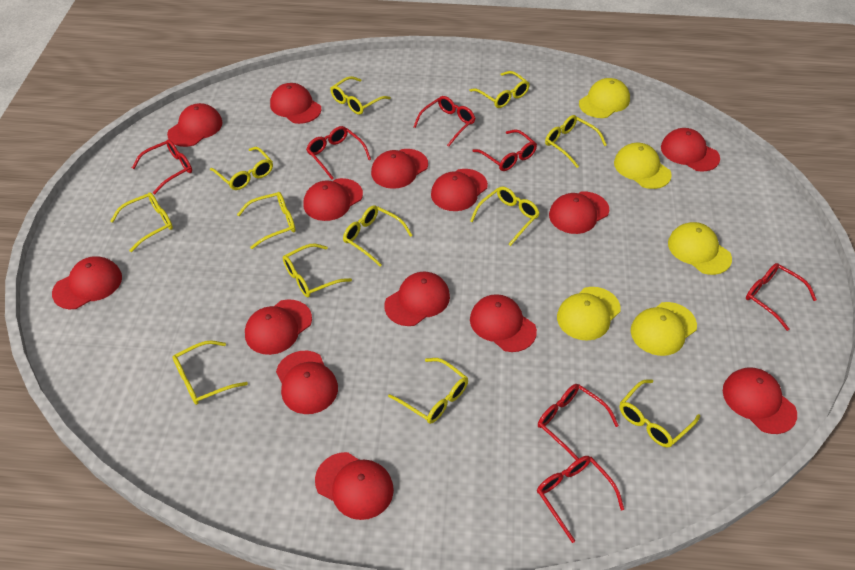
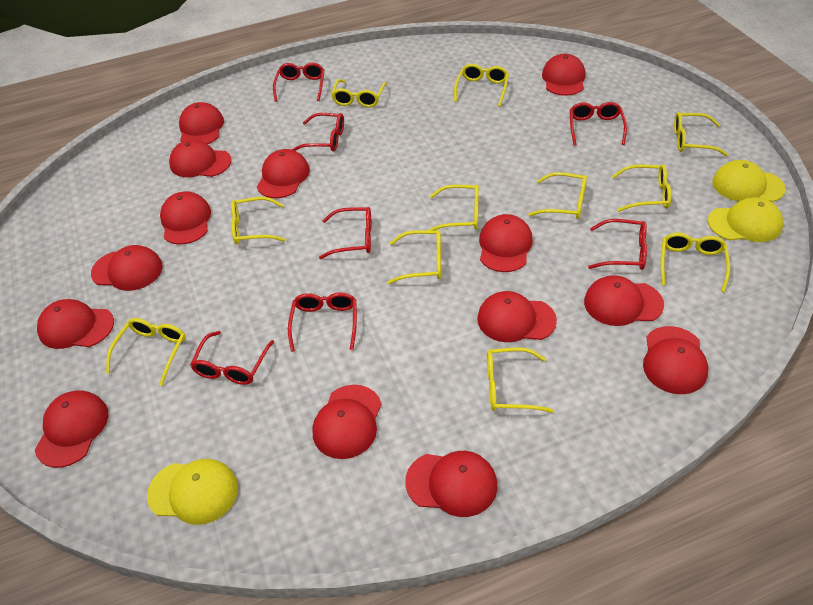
yellow cap: 5 -> 3
yellow glasses: 12 -> 11

